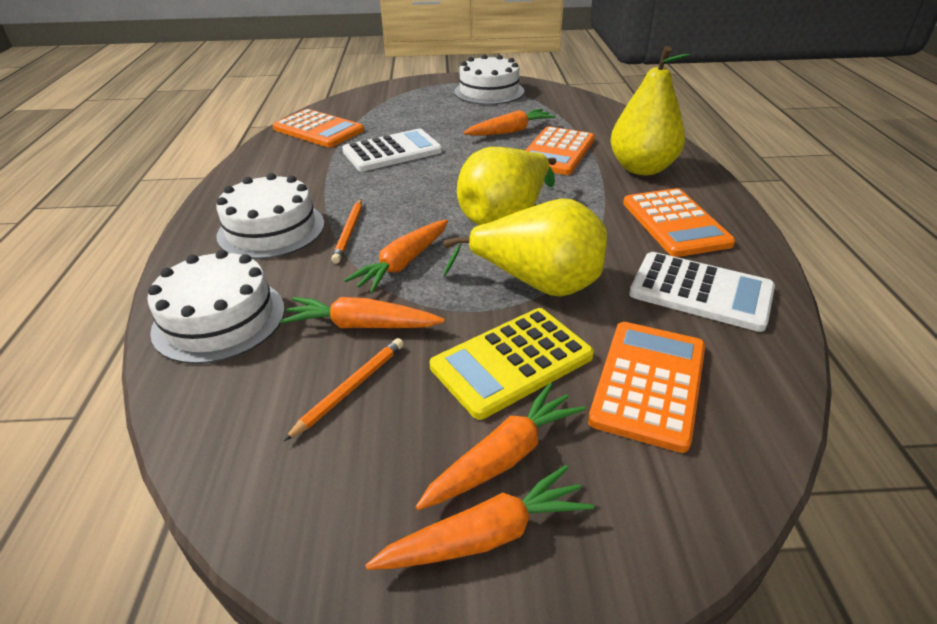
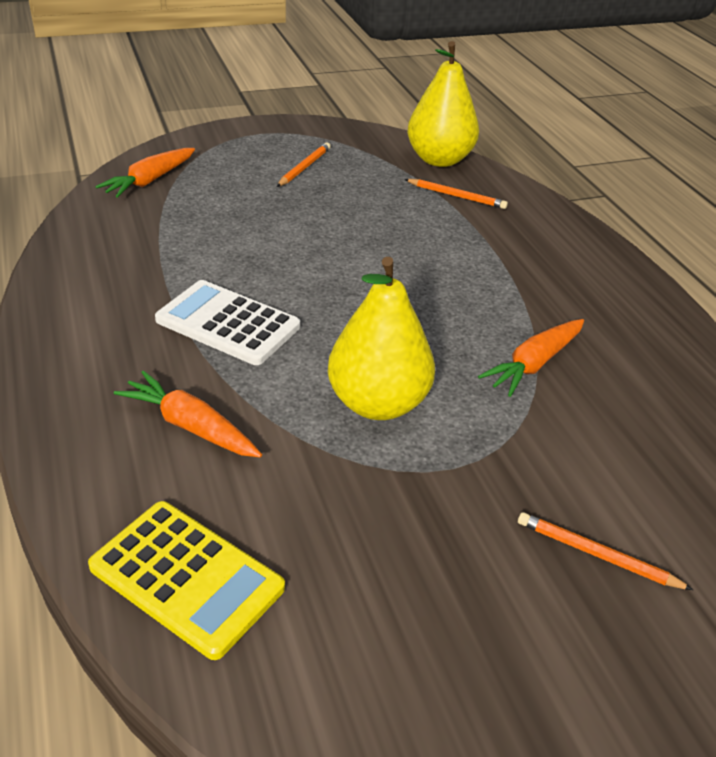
orange calculator: 4 -> 0
orange carrot: 5 -> 3
orange pencil: 2 -> 3
white cake: 3 -> 0
white calculator: 2 -> 1
yellow pear: 3 -> 2

